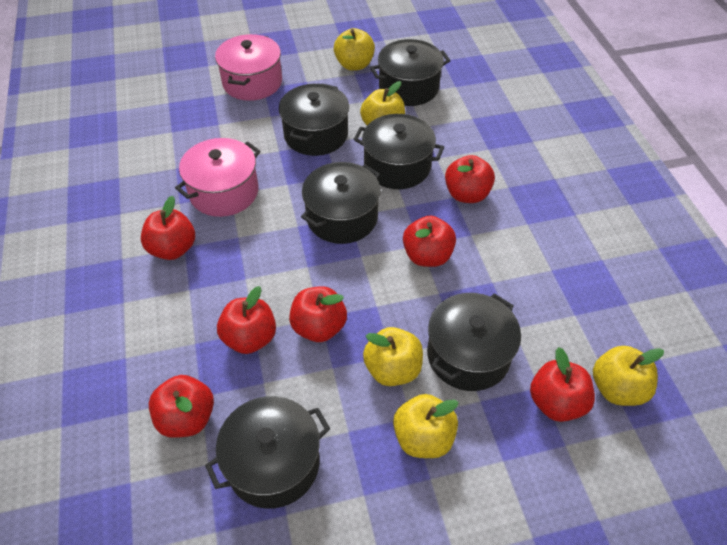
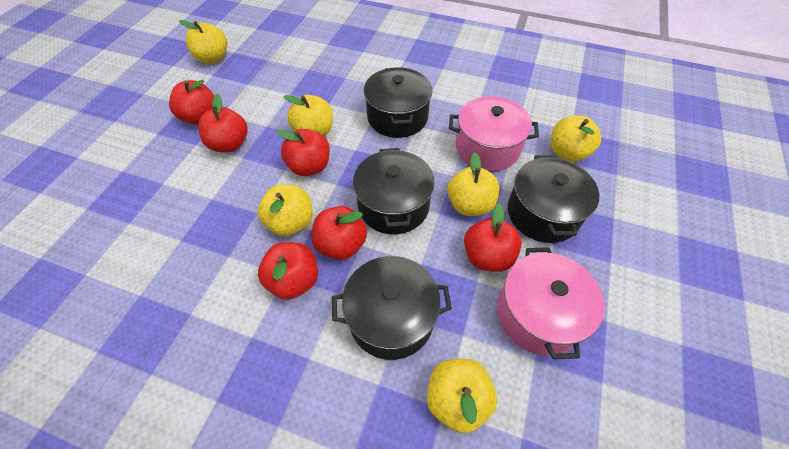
black pot: 6 -> 4
red apple: 7 -> 6
yellow apple: 5 -> 6

